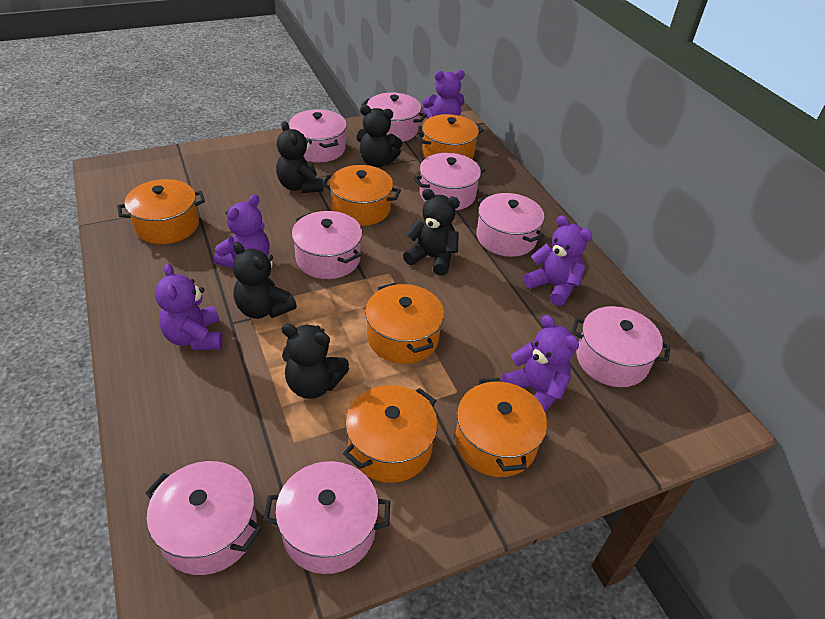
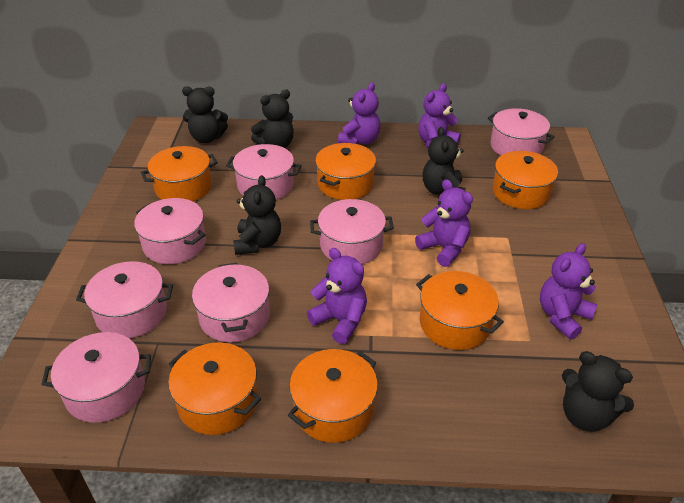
pink pot: 8 -> 7

